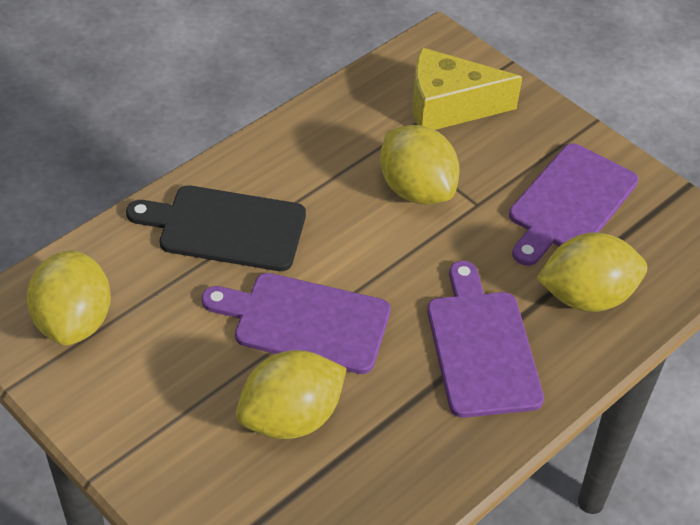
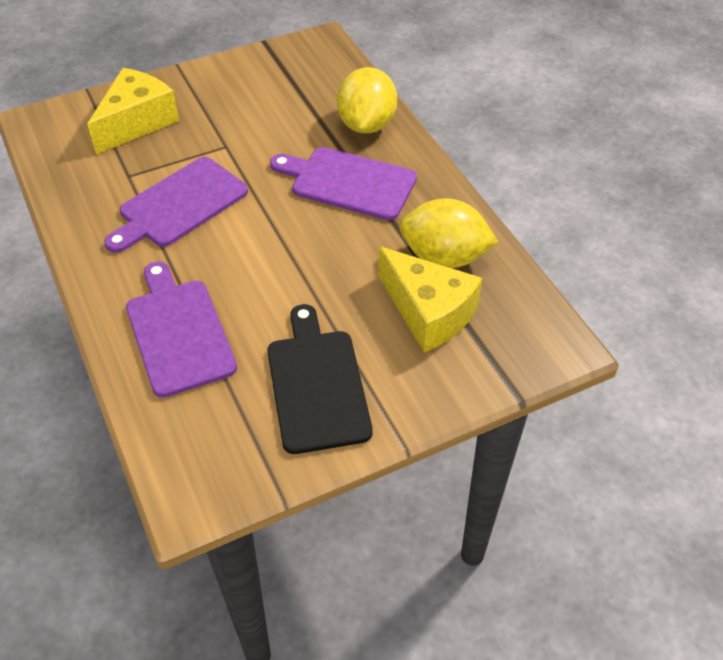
yellow cheese: 1 -> 2
yellow lemon: 4 -> 2

